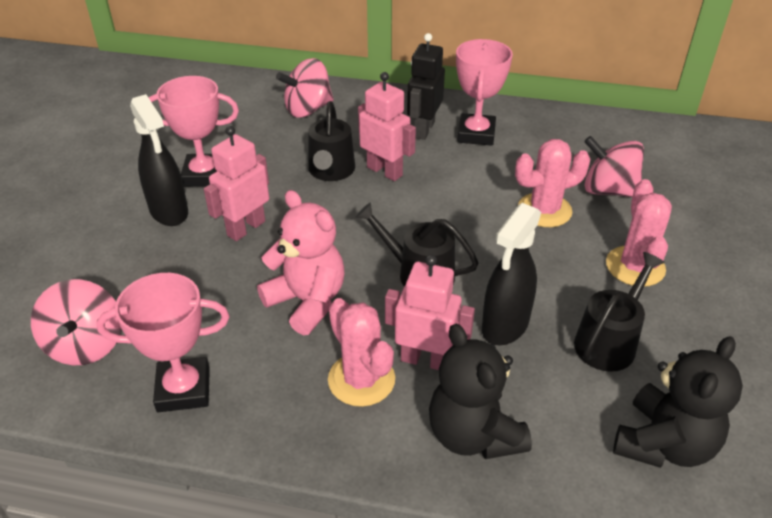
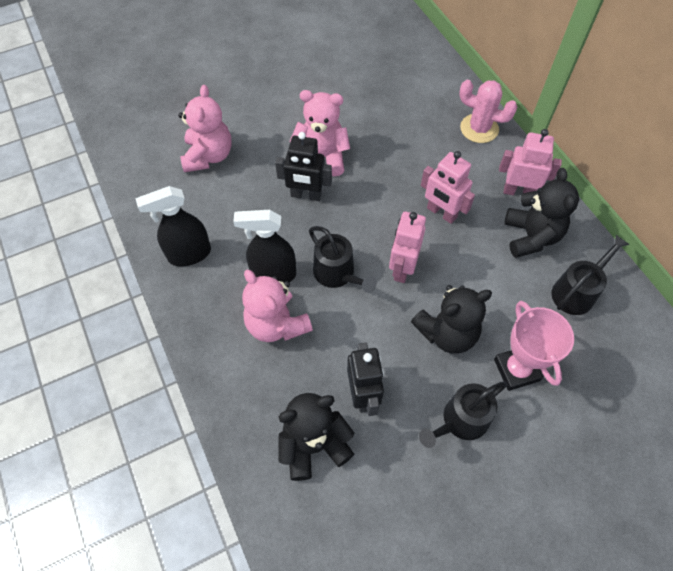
black robot: 1 -> 2
black teddy bear: 2 -> 3
pink cactus: 3 -> 1
pink spinning top: 3 -> 0
pink teddy bear: 1 -> 3
pink trophy: 3 -> 1

